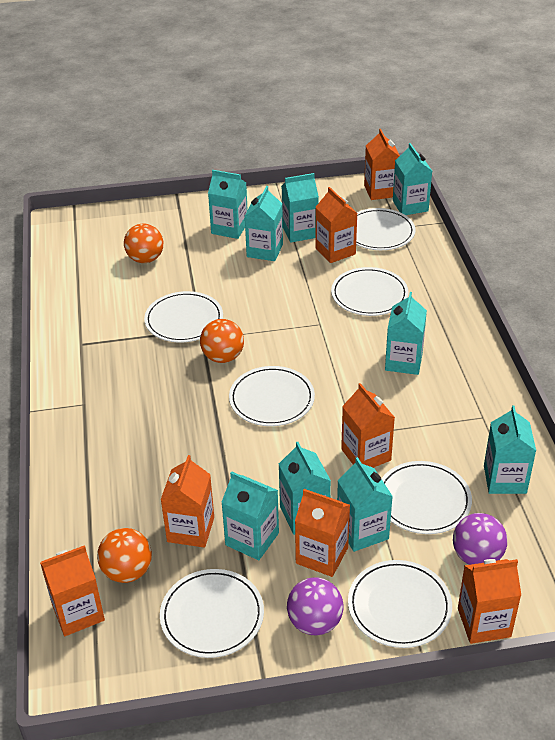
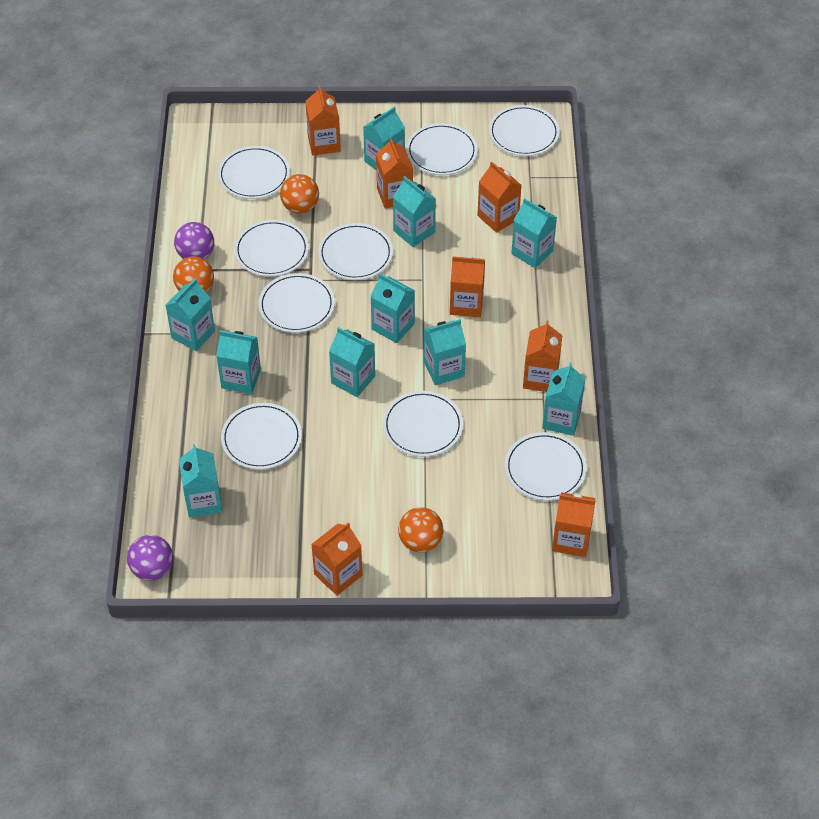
turquoise carton: 9 -> 10
white plate: 7 -> 9

